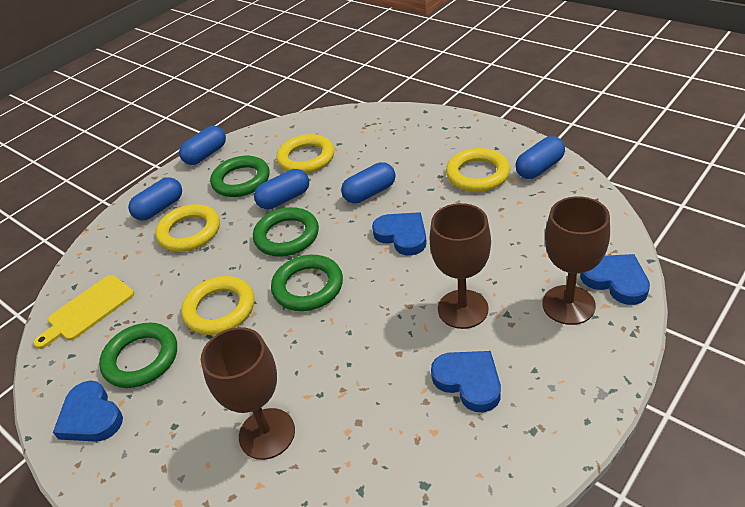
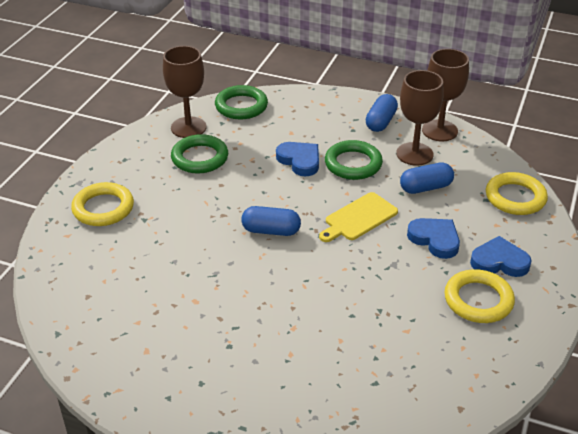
blue capsule: 5 -> 3
blue heart: 4 -> 3
green ring: 4 -> 3
yellow ring: 4 -> 3

